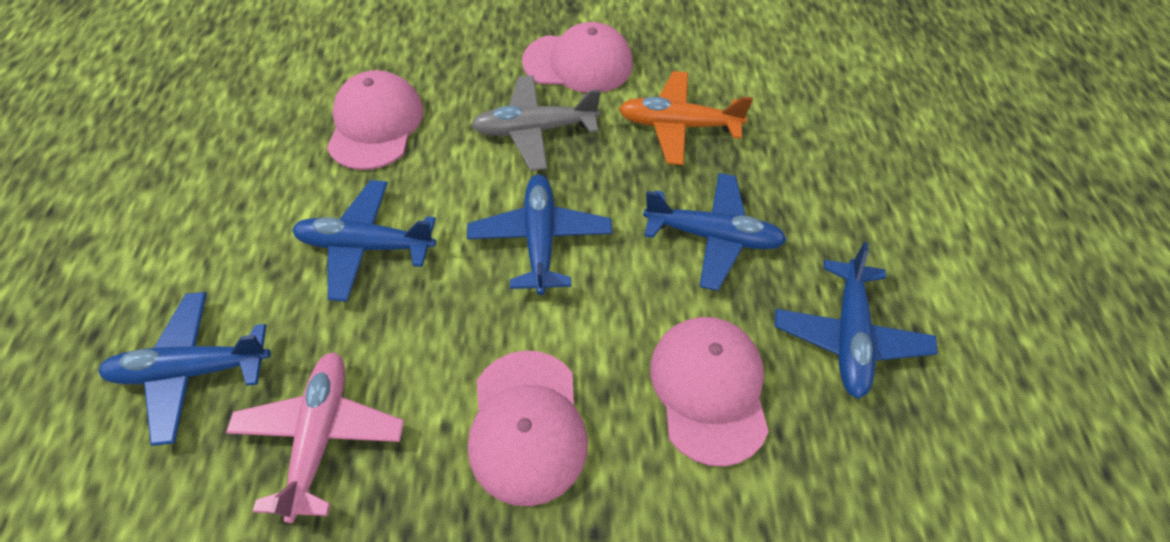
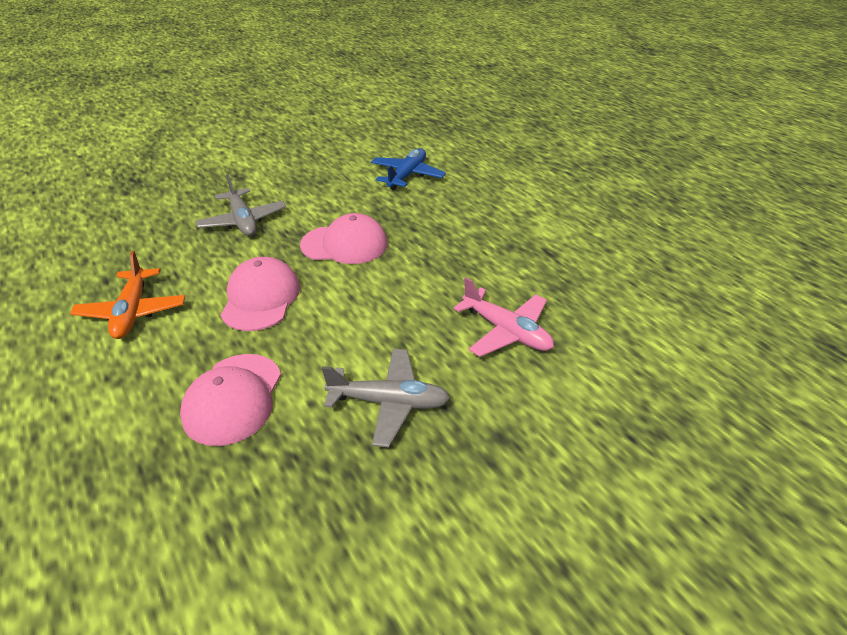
blue plane: 5 -> 1
grey plane: 1 -> 2
pink cap: 4 -> 3

